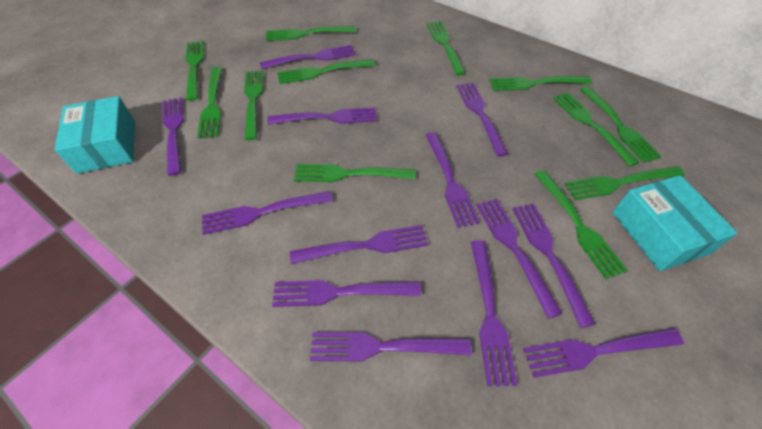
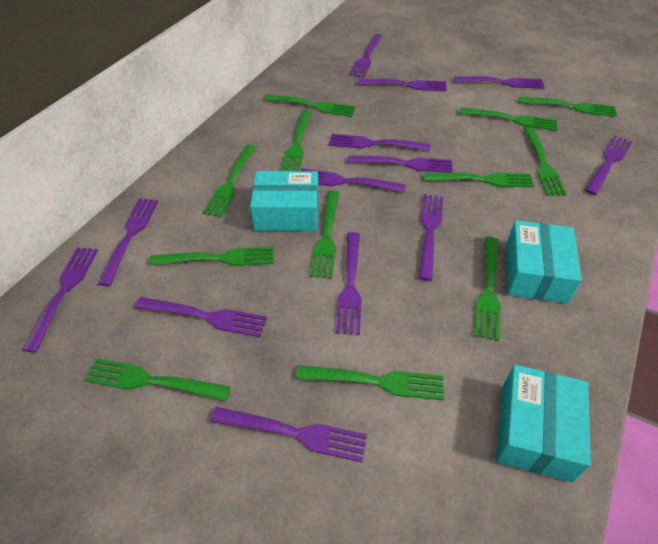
turquoise box: 2 -> 3

